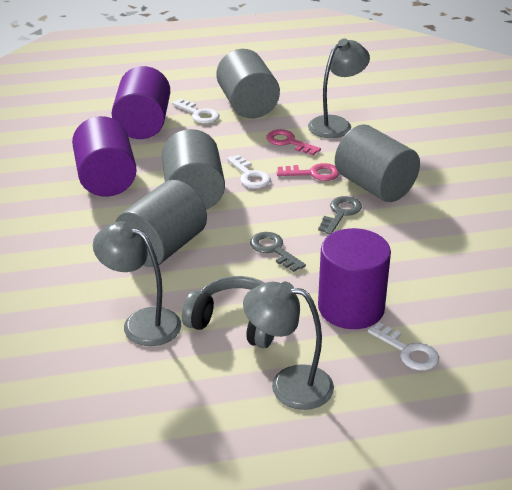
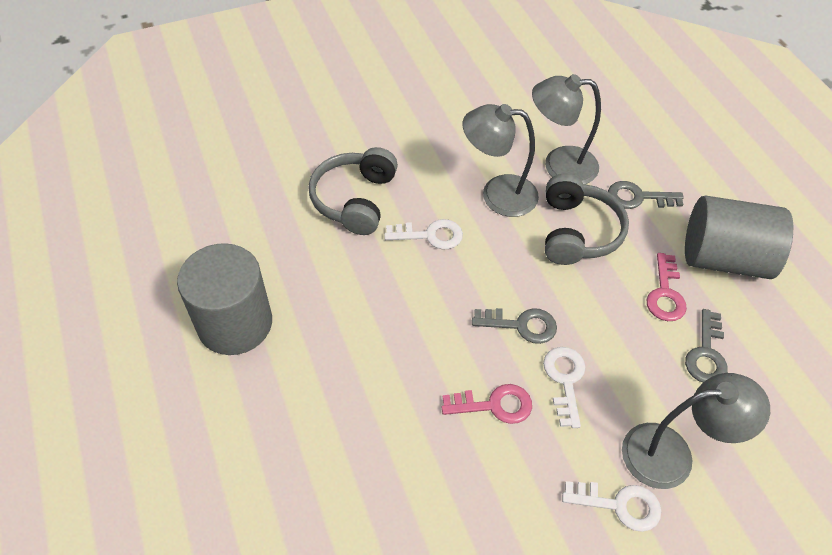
grey cylinder: 4 -> 2
grey headphones: 1 -> 2
grey key: 2 -> 3
purple cylinder: 3 -> 0

